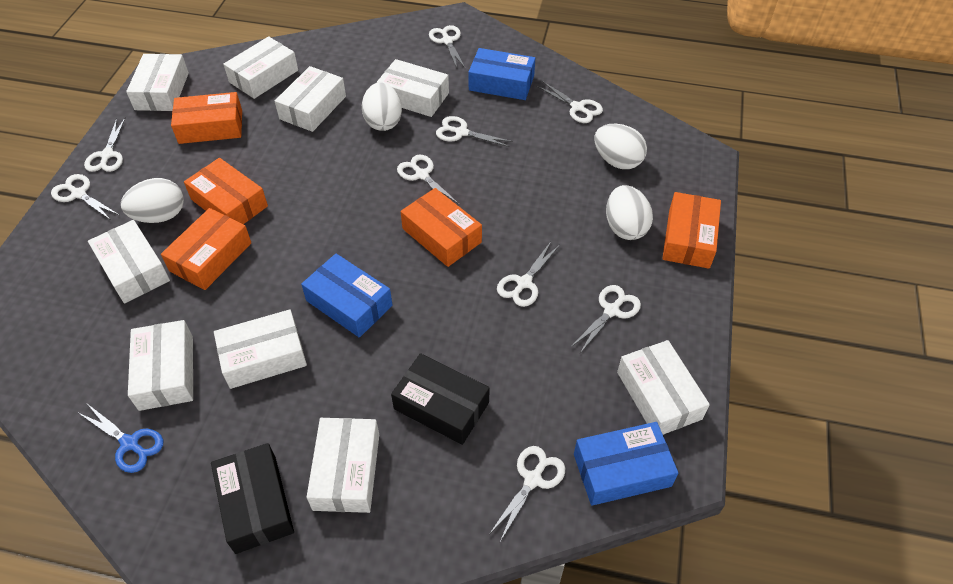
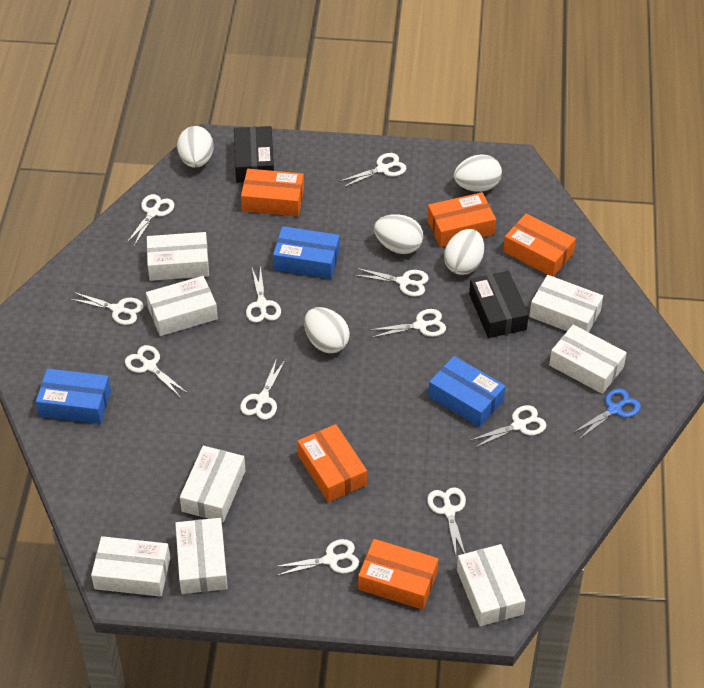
white box: 9 -> 8
white egg: 4 -> 5
white scissors: 9 -> 11

